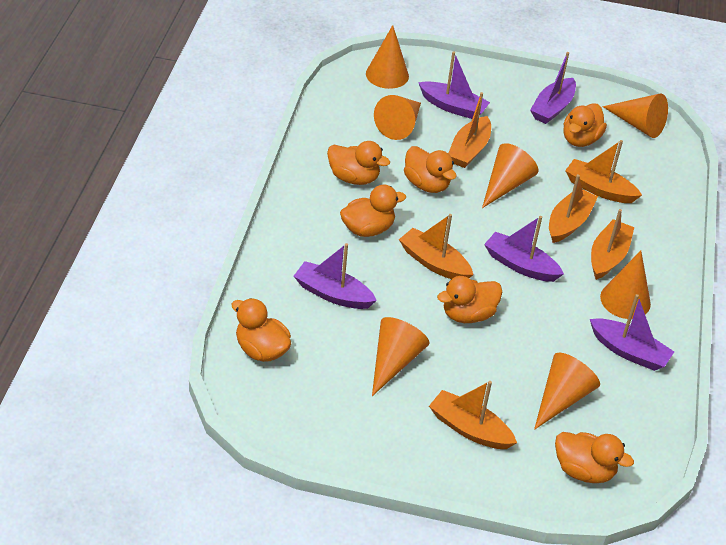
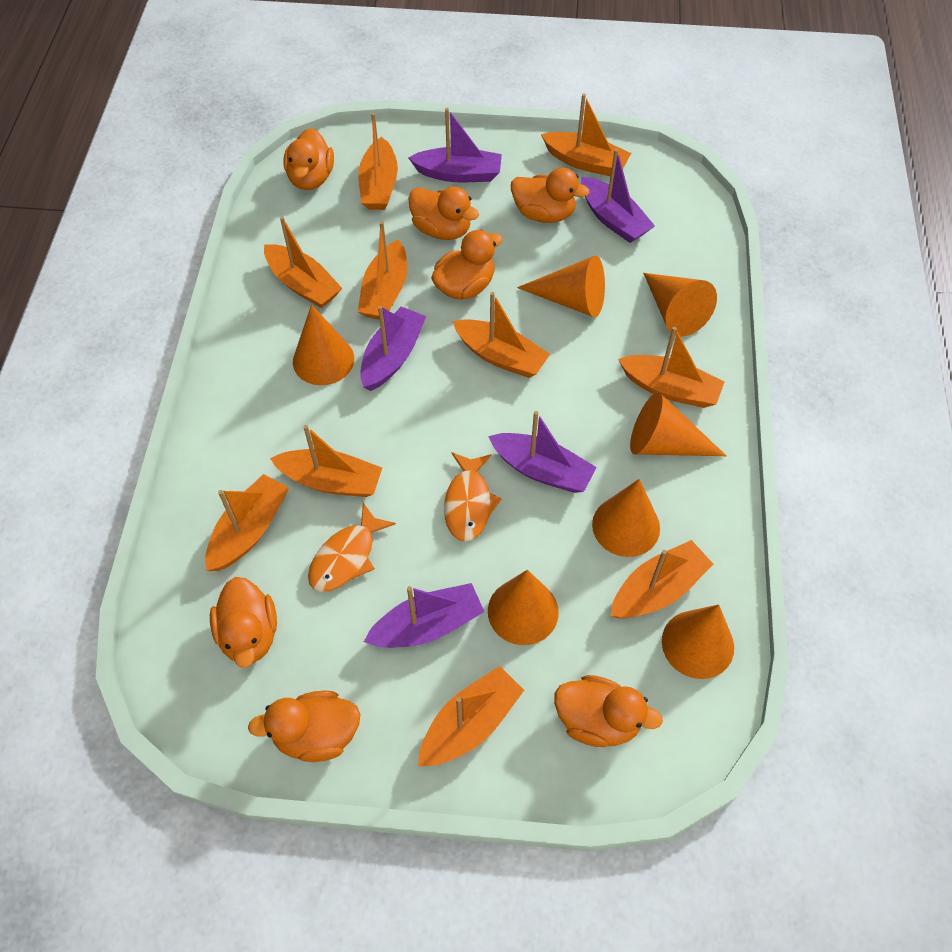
orange boat: 6 -> 10
orange fish: 0 -> 2

